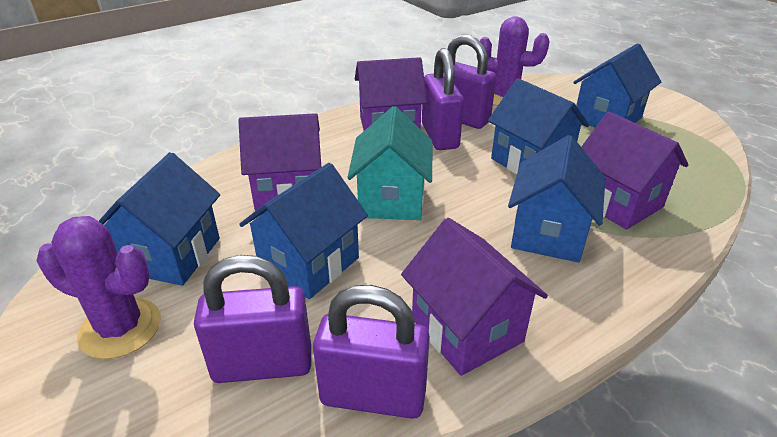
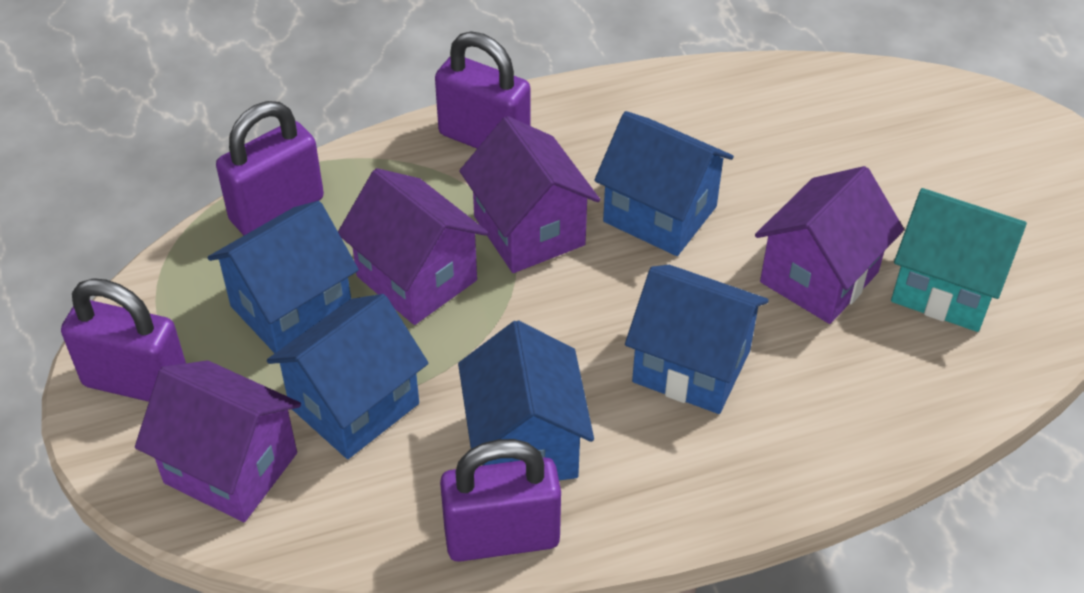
purple cactus: 2 -> 0

